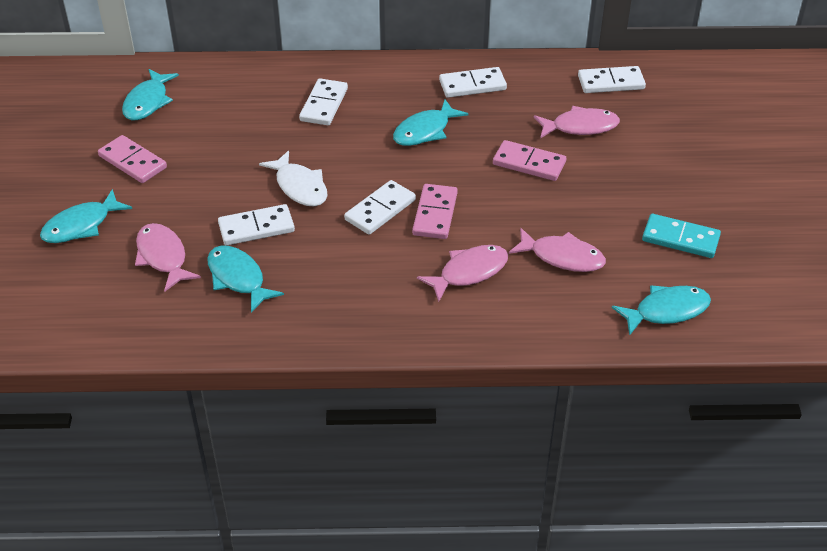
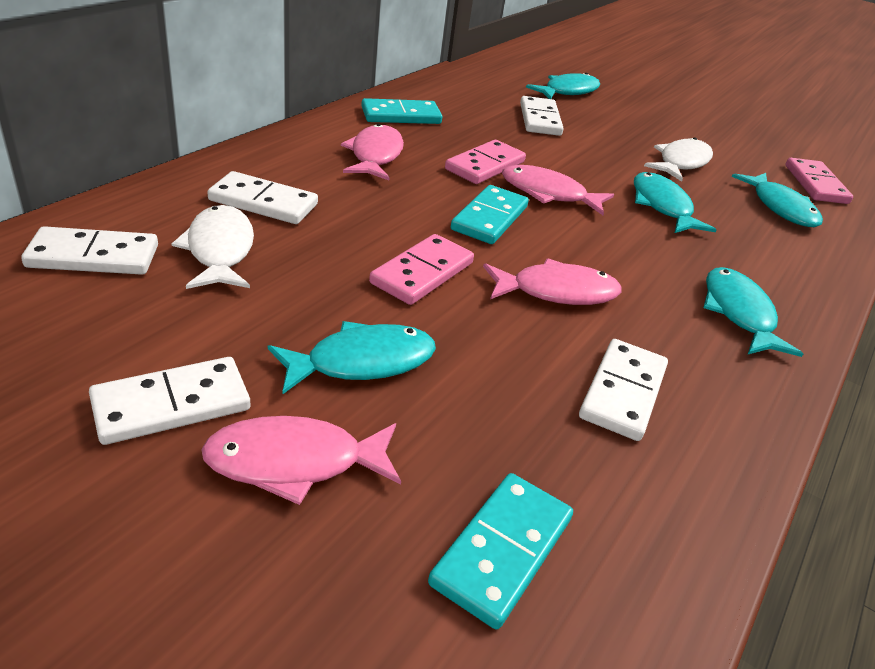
turquoise domino: 1 -> 3
white fish: 1 -> 2

